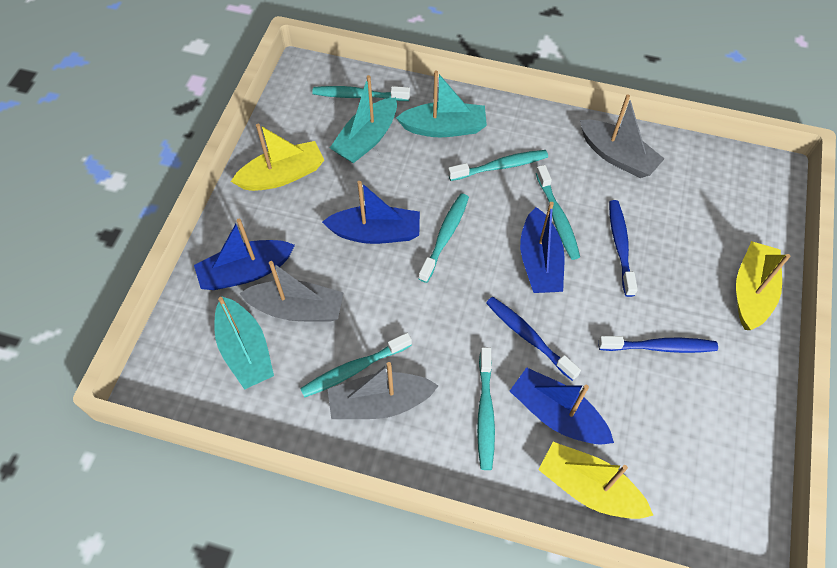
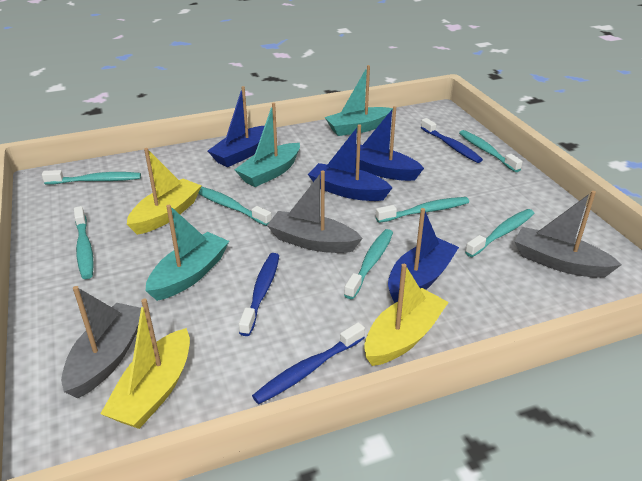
turquoise toothbrush: 6 -> 7

